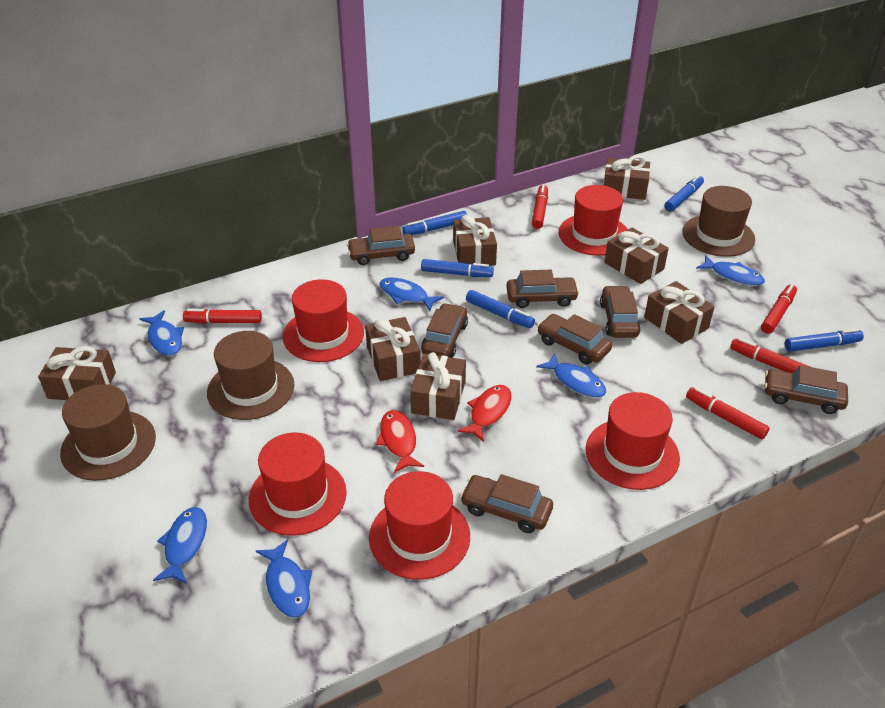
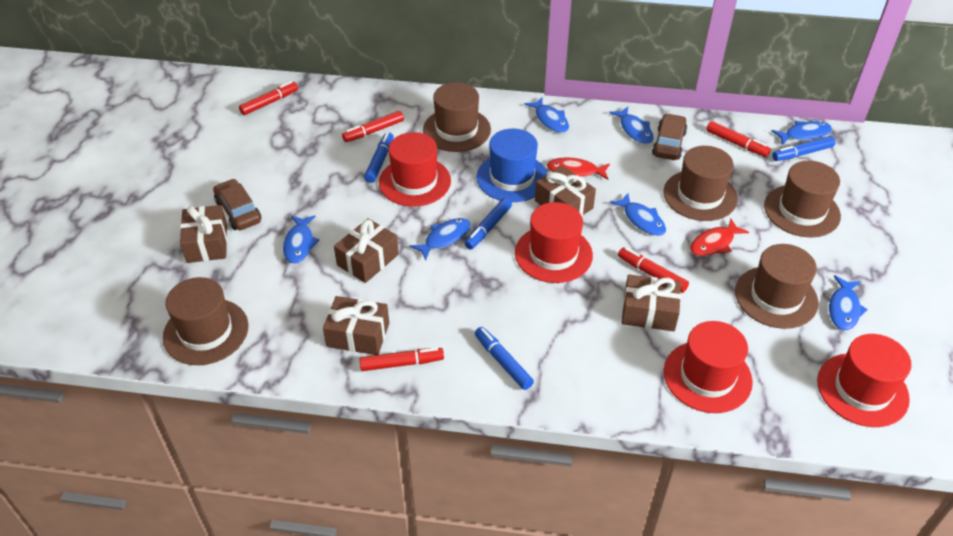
blue fish: 6 -> 7
blue hat: 0 -> 1
blue marker: 5 -> 4
brown car: 7 -> 2
brown gift: 7 -> 5
brown hat: 3 -> 5
red hat: 5 -> 4

